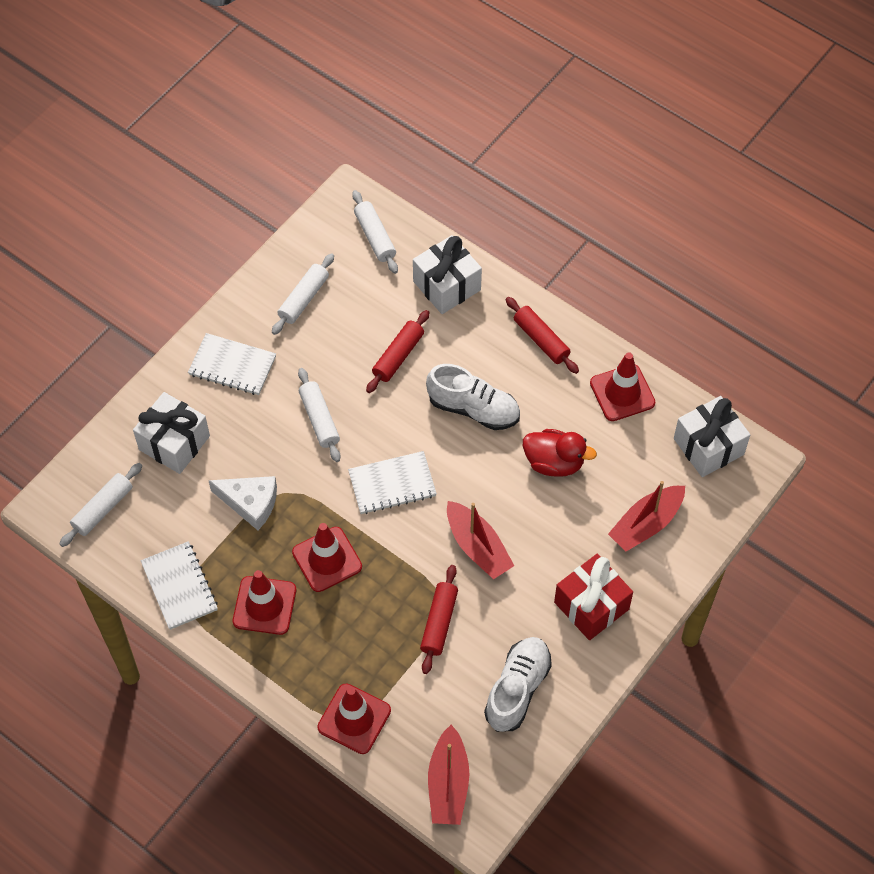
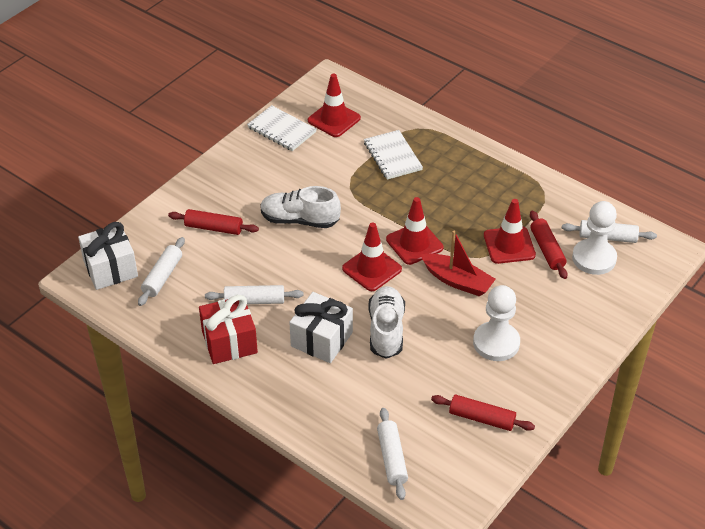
red boat: 3 -> 1
red duck: 1 -> 0
white cheese: 1 -> 0
white gift: 3 -> 2
white notebook: 3 -> 2
white pawn: 0 -> 2

